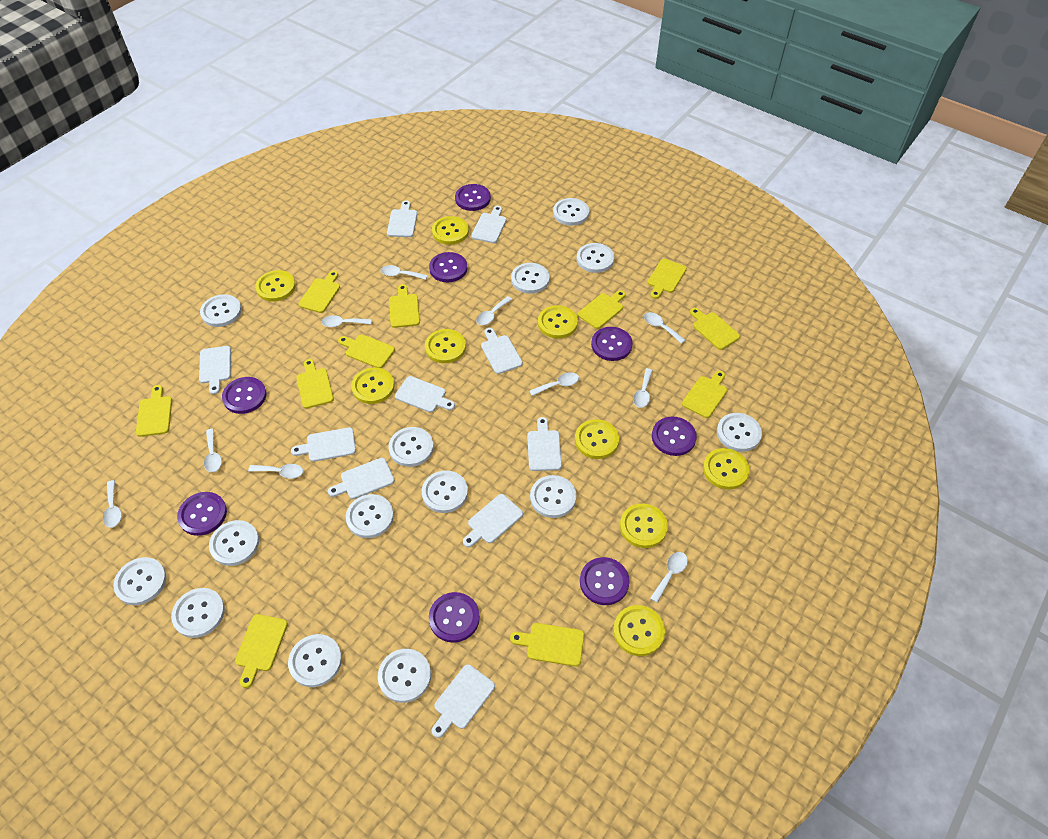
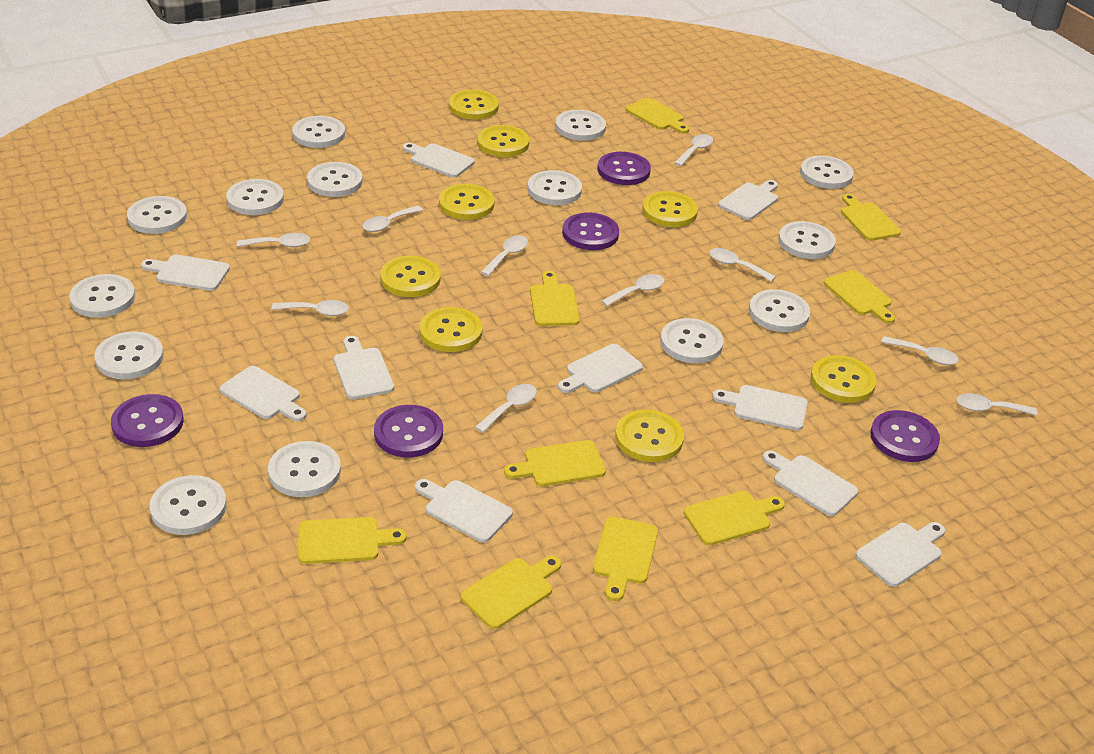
purple button: 8 -> 5
yellow button: 9 -> 8
yellow cutting board: 11 -> 9

